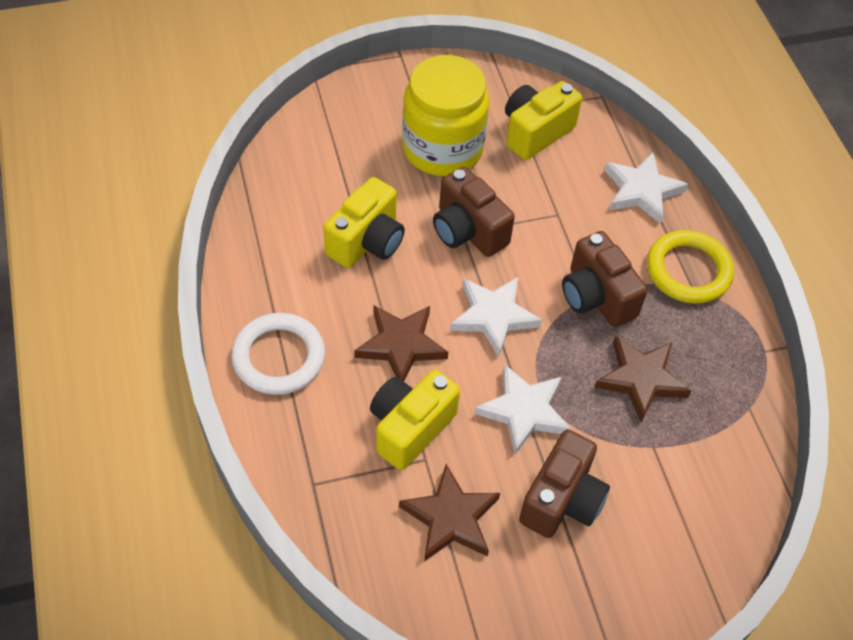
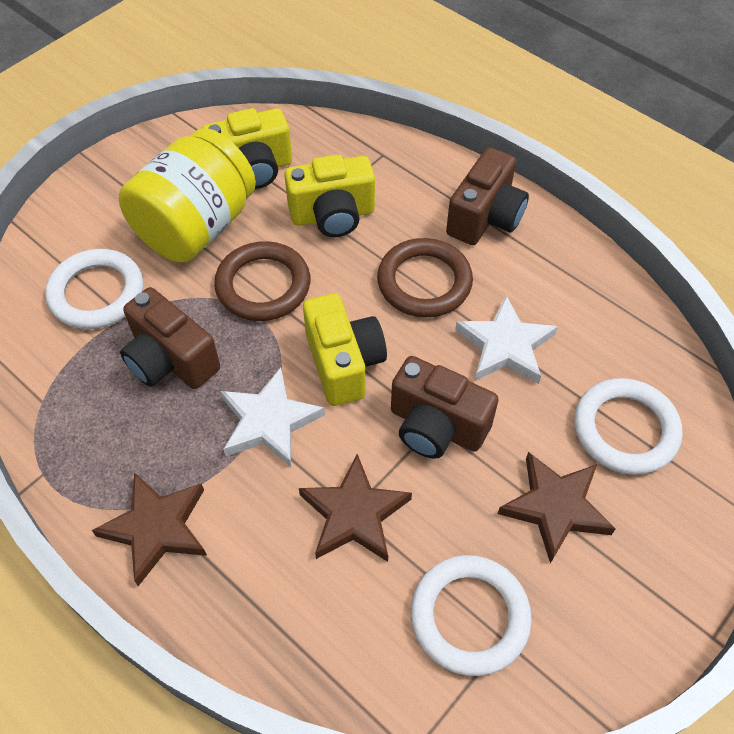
brown ring: 0 -> 2
white ring: 1 -> 3
white star: 3 -> 2
yellow ring: 1 -> 0

